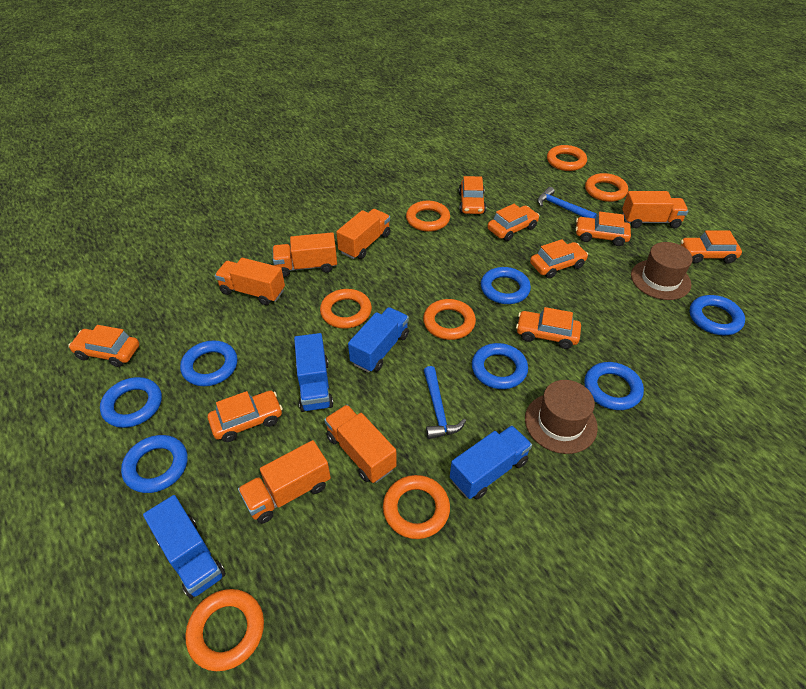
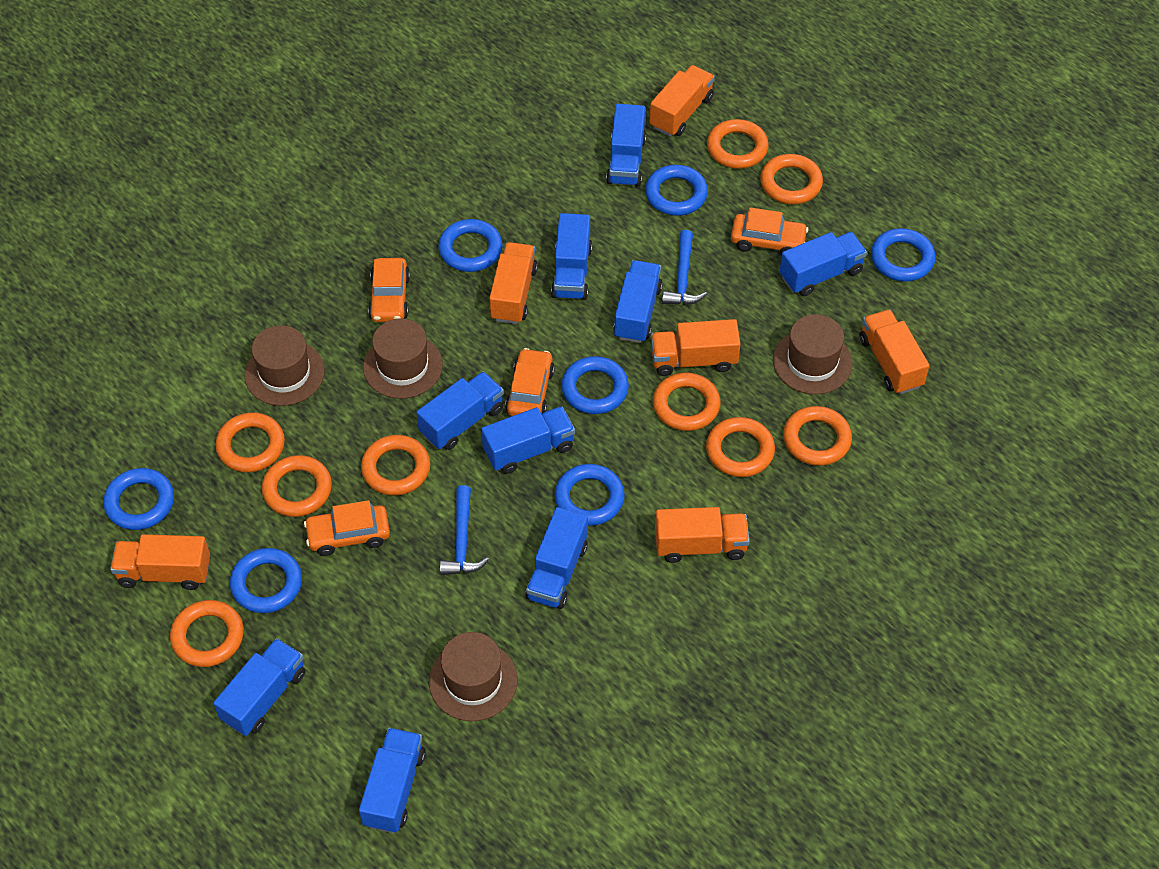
blue truck: 4 -> 9
brown hat: 2 -> 4
orange car: 8 -> 4
orange ring: 7 -> 9

